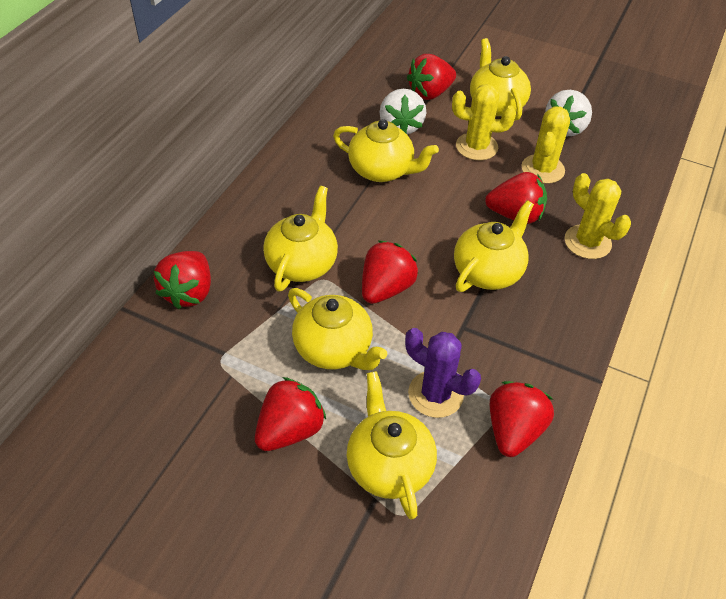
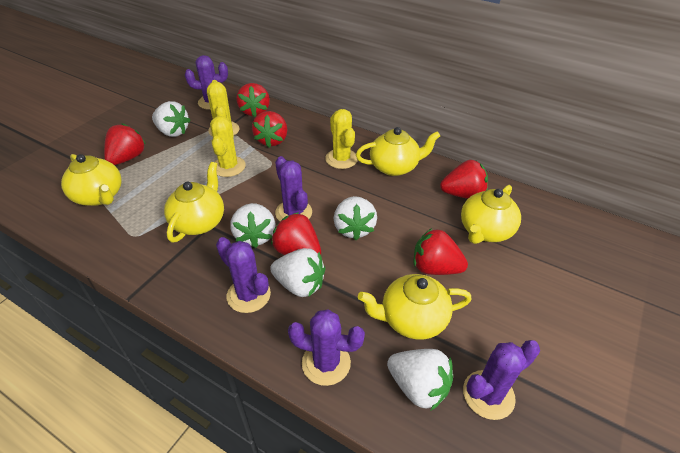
purple cactus: 1 -> 5
white strawberry: 2 -> 5
yellow teapot: 6 -> 5

